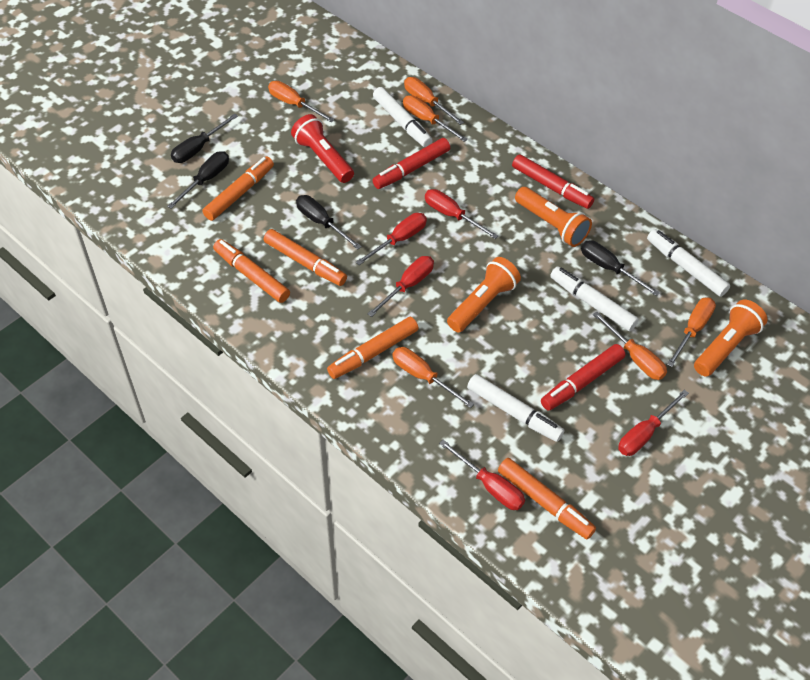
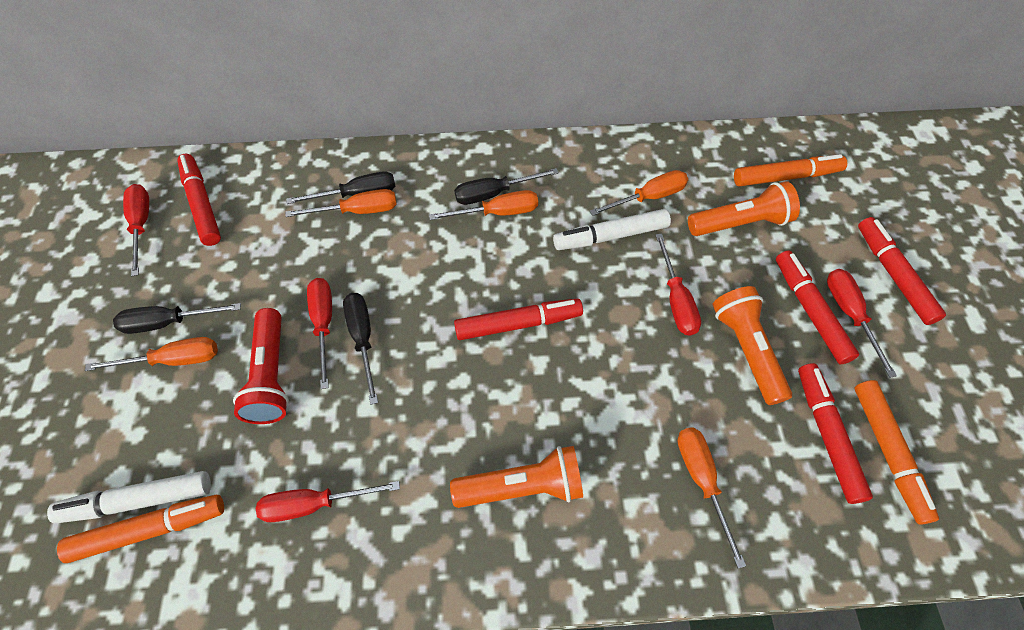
orange marker: 5 -> 3
orange screwdriver: 6 -> 5
red marker: 3 -> 5
white marker: 4 -> 2

